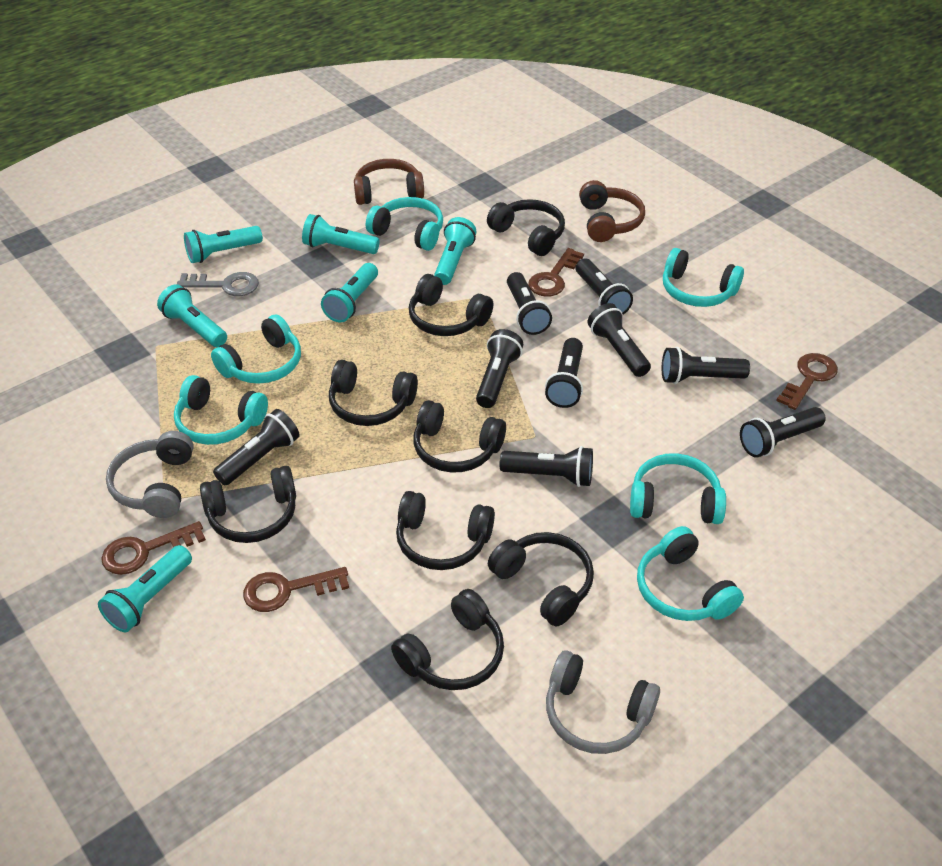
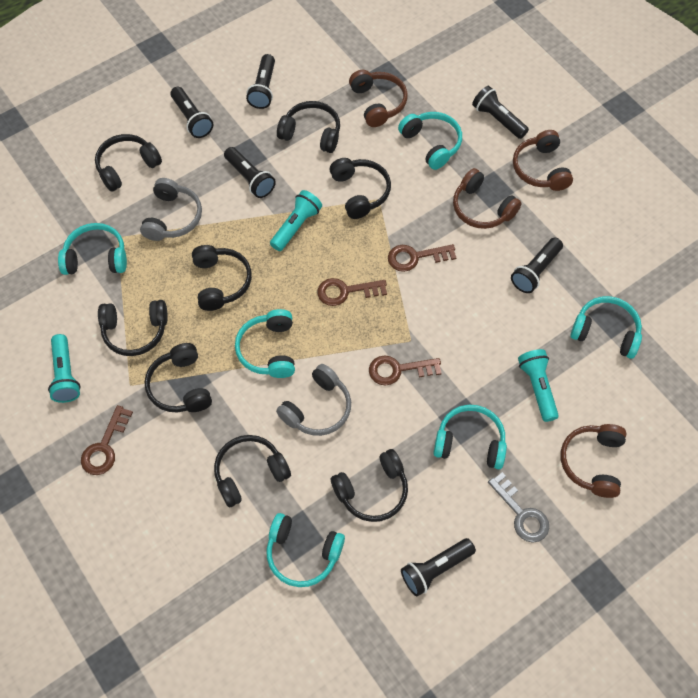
black flashlight: 9 -> 6
brown headphones: 2 -> 4
turquoise flashlight: 6 -> 3

